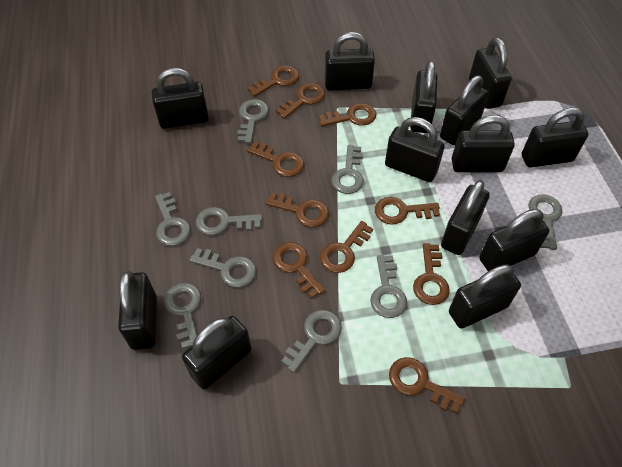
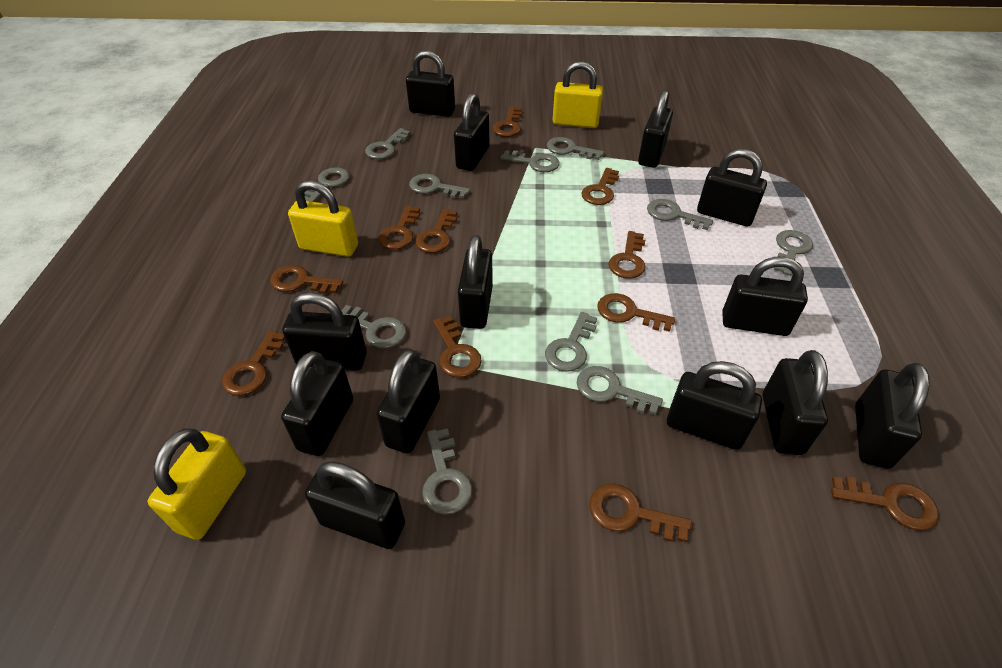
brown key: 10 -> 11
grey key: 9 -> 11
yellow padlock: 0 -> 3

